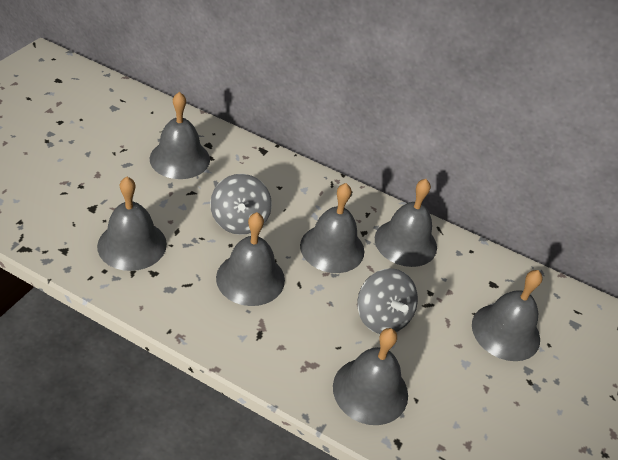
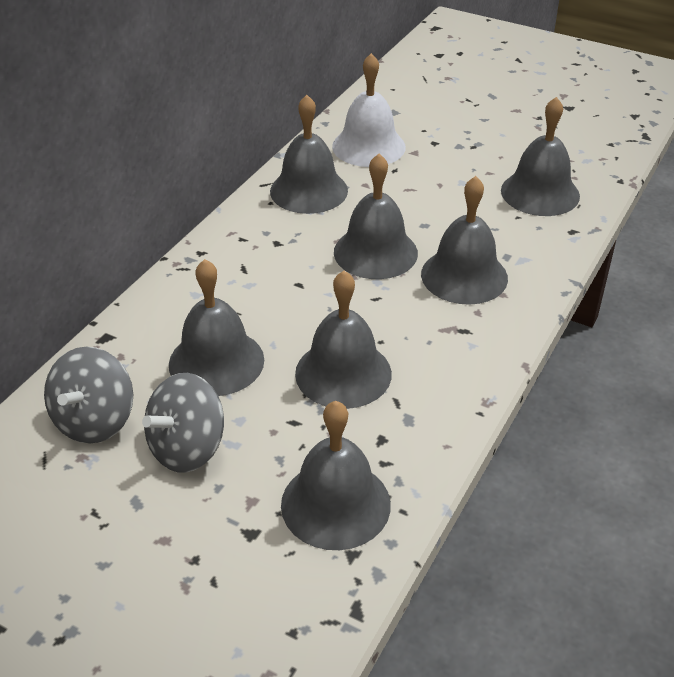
white bell: 0 -> 1

